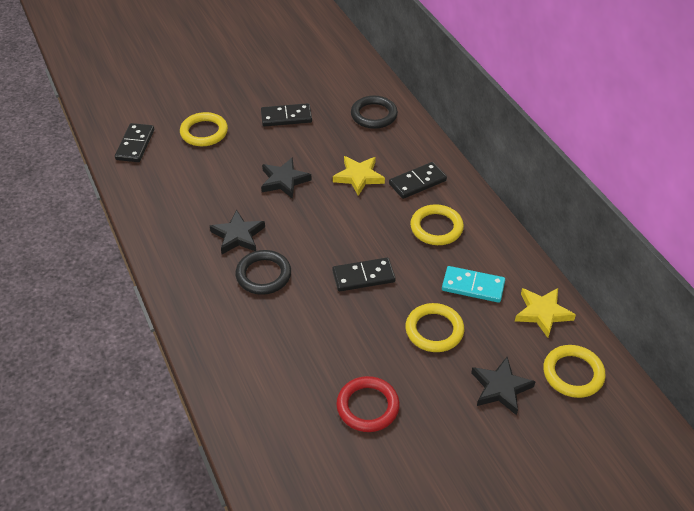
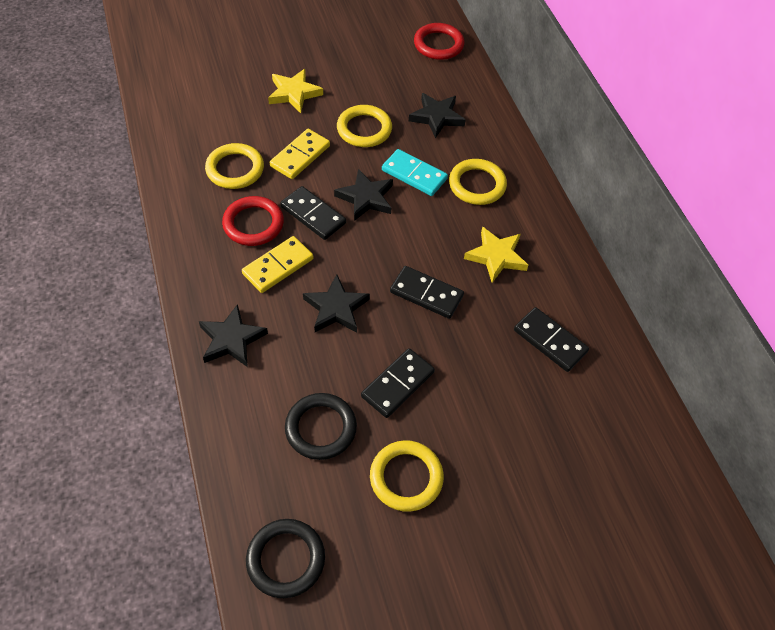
black star: 3 -> 4
red ring: 1 -> 2
yellow domino: 0 -> 2

